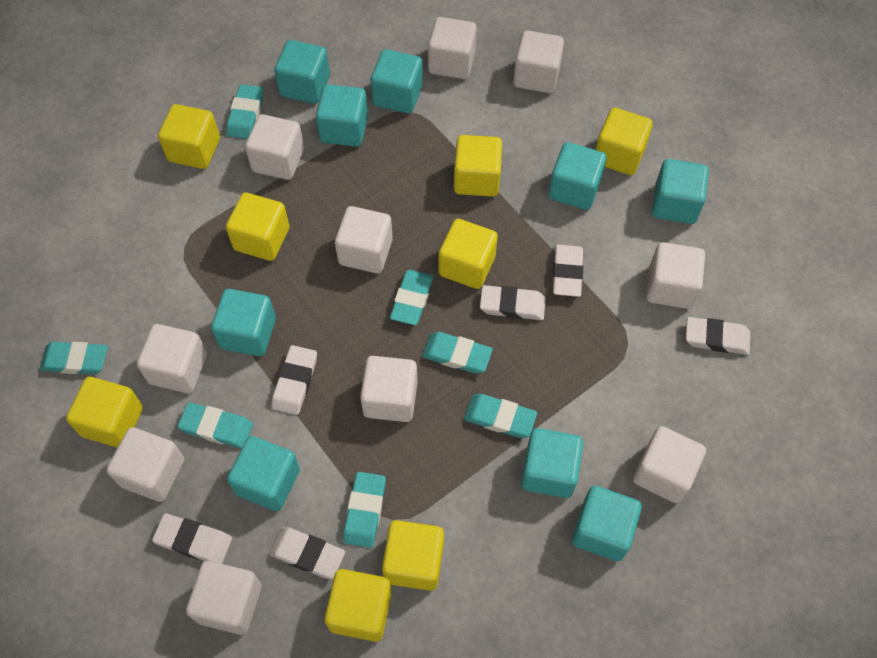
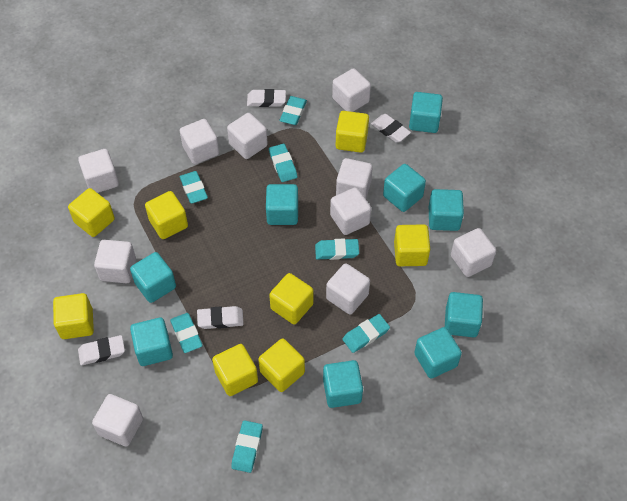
white eraser: 6 -> 4

